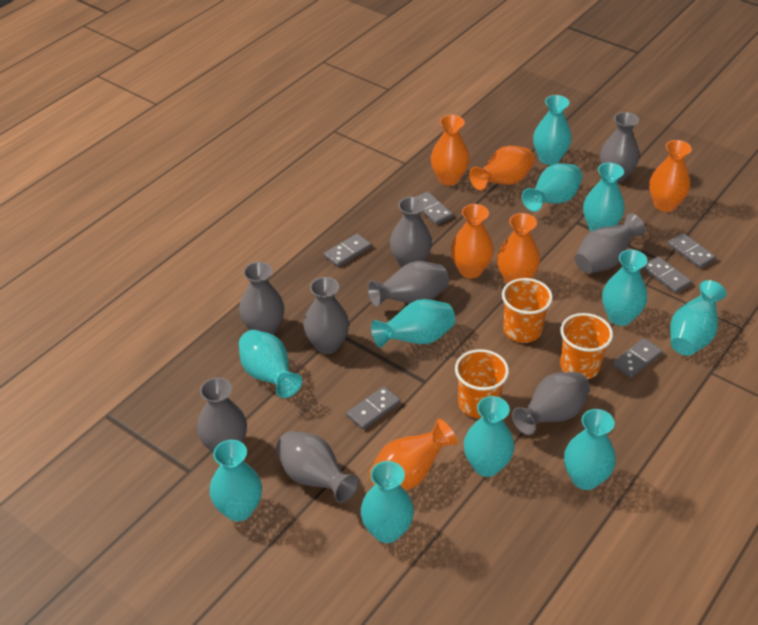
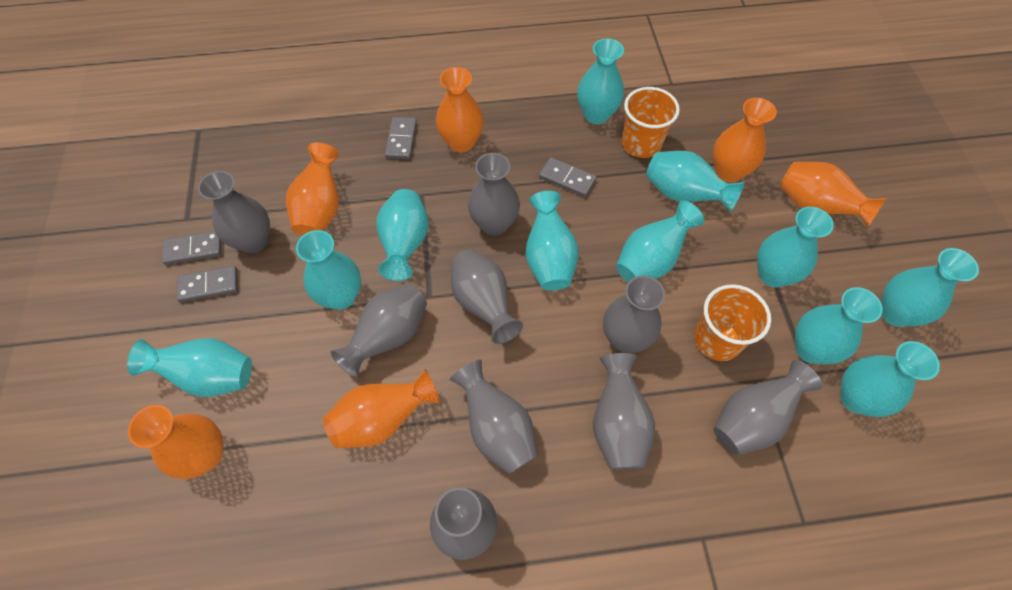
grey domino: 6 -> 4
orange cup: 3 -> 2

